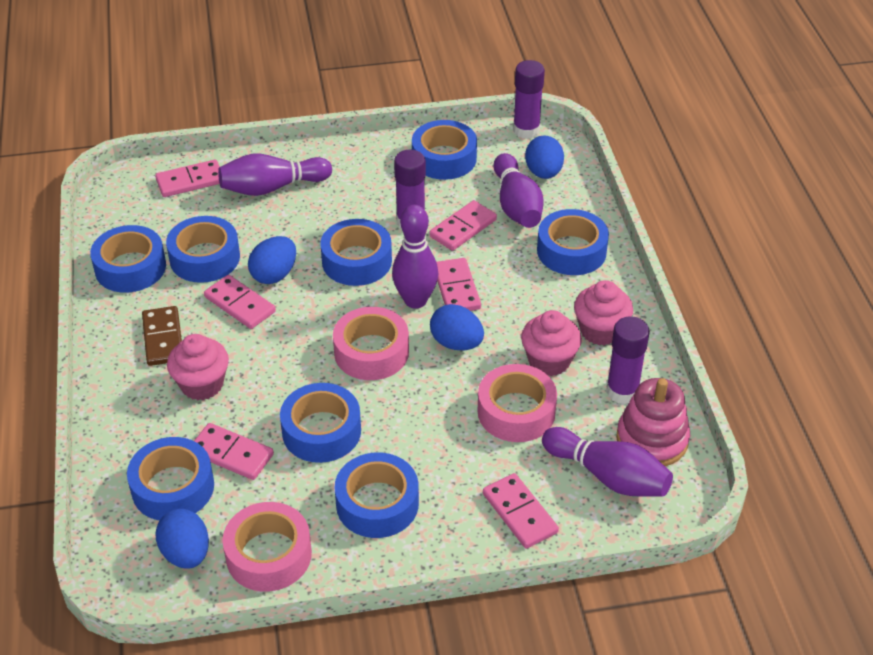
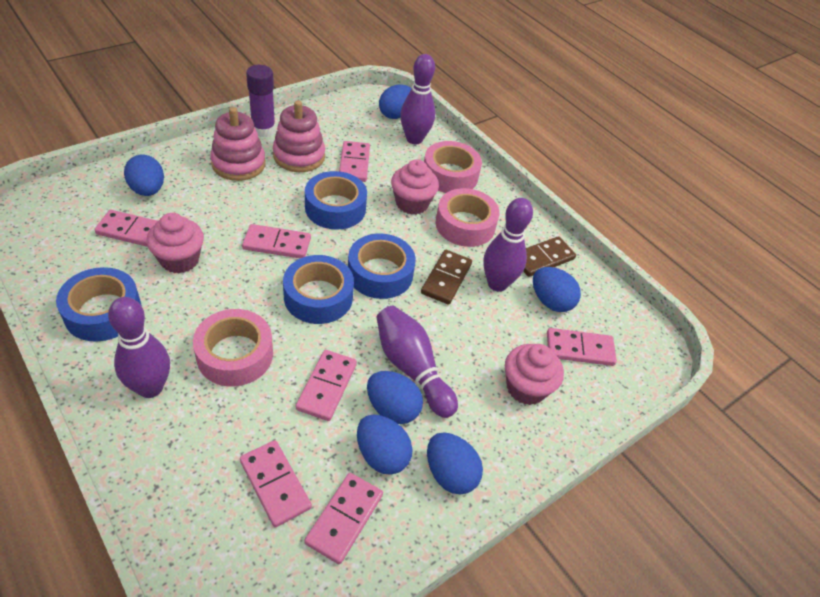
blue egg: 4 -> 6
blue tape: 8 -> 4
brown domino: 1 -> 2
pink domino: 6 -> 7
pink stacking toy: 1 -> 2
purple glue stick: 3 -> 1

